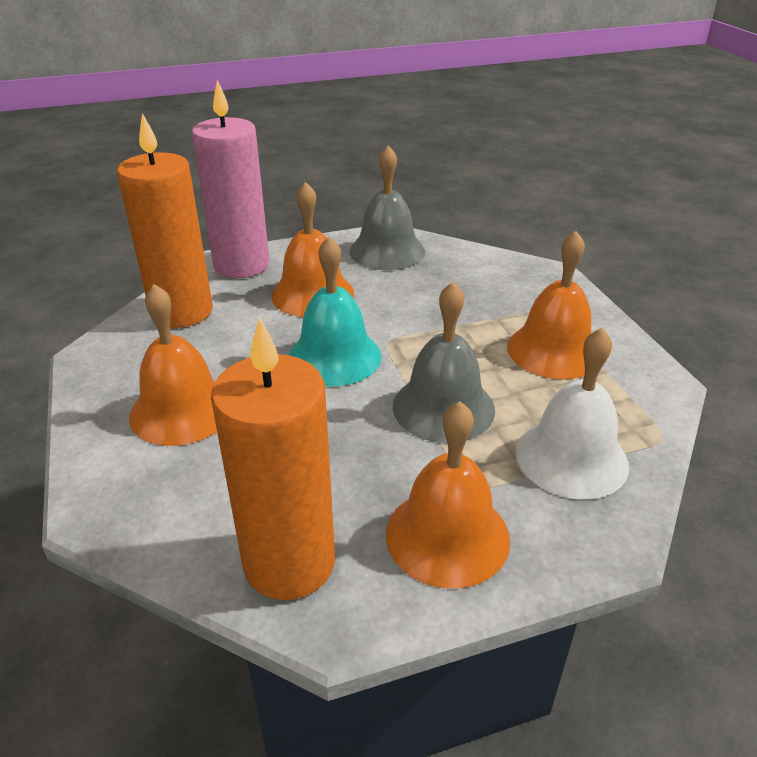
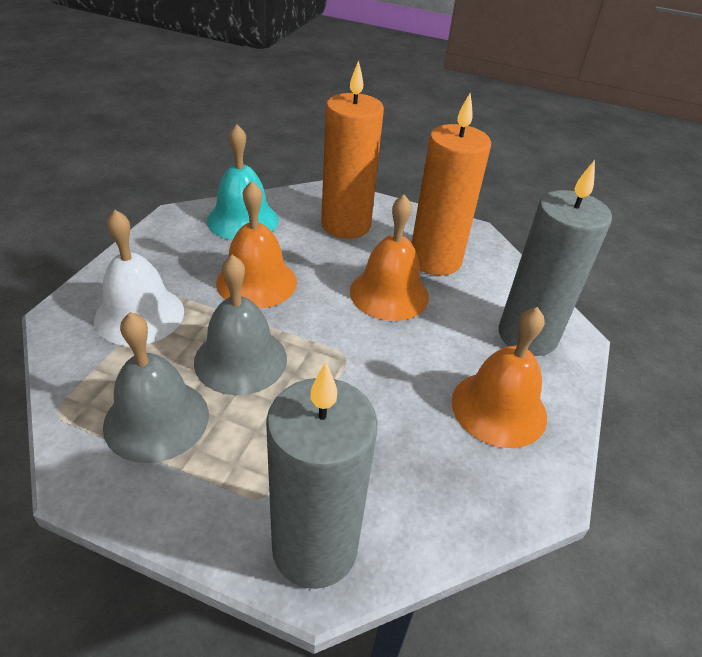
grey candle: 0 -> 2
orange bell: 4 -> 3
pink candle: 1 -> 0

